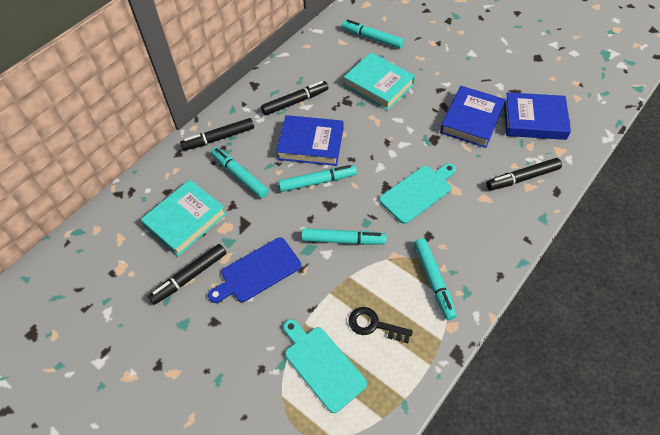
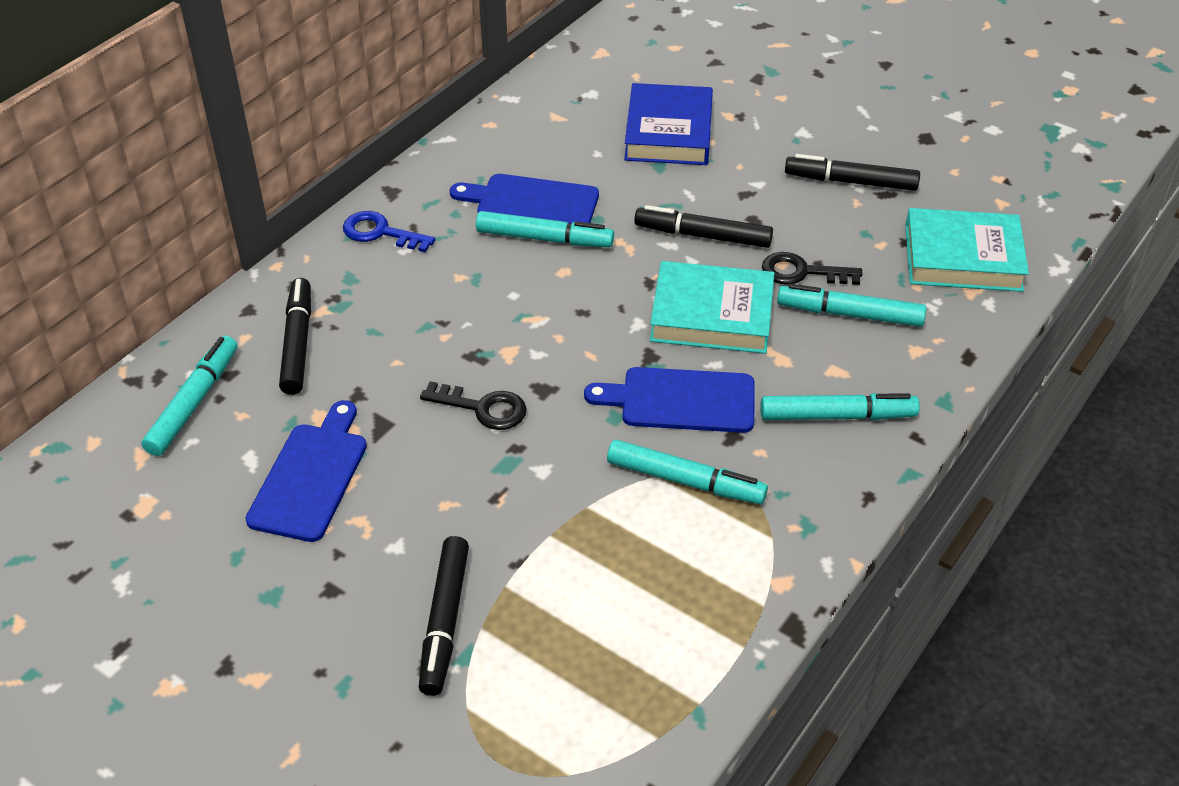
black key: 1 -> 2
blue book: 3 -> 1
blue cutting board: 1 -> 3
blue key: 0 -> 1
turquoise cutting board: 2 -> 0

